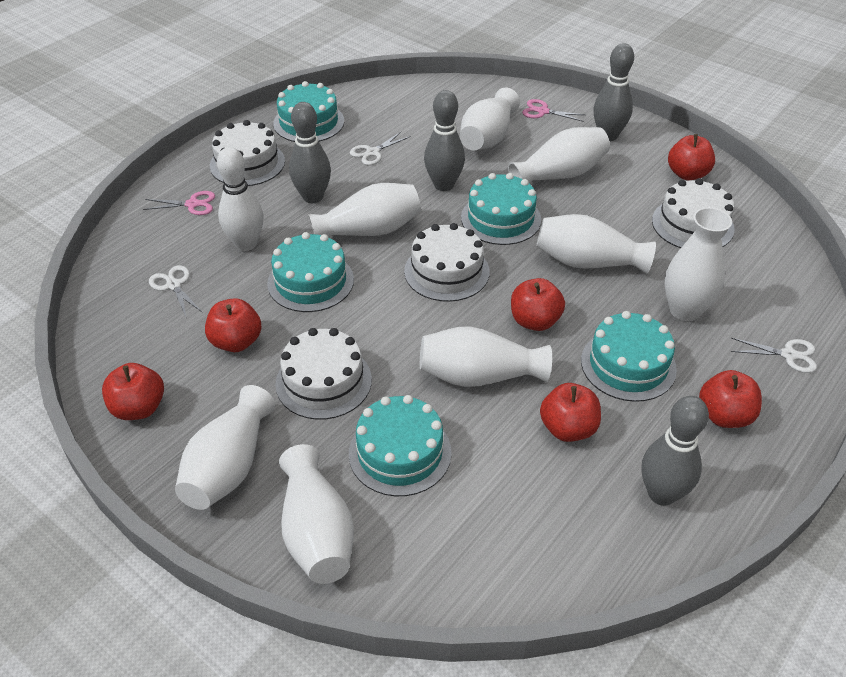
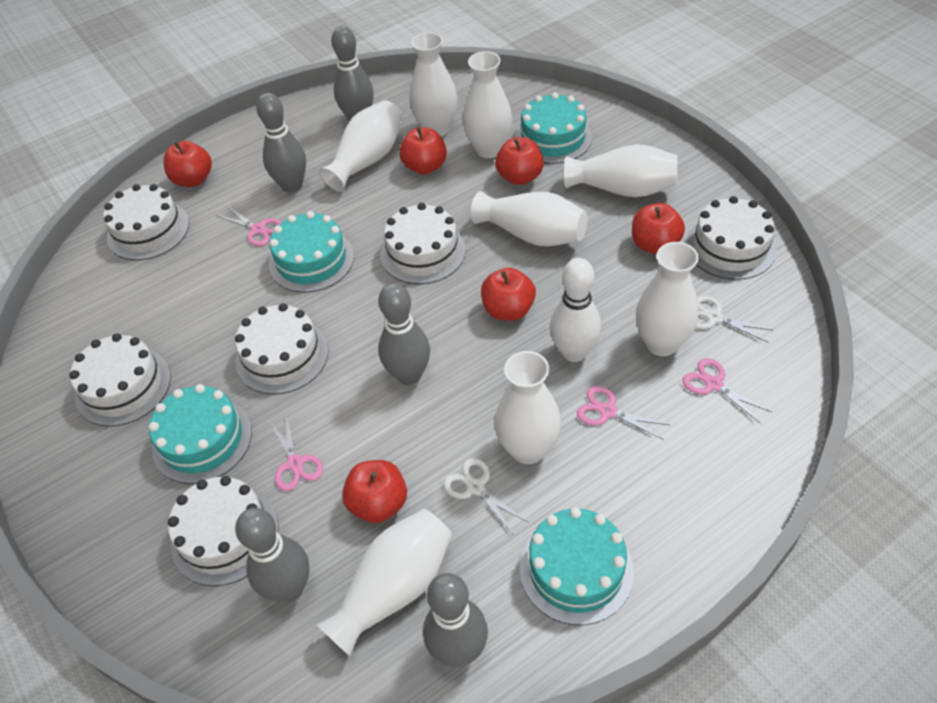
grey bowling pin: 4 -> 5
pink scissors: 2 -> 4
turquoise cake: 5 -> 4
white cake: 4 -> 6
white scissors: 3 -> 2

